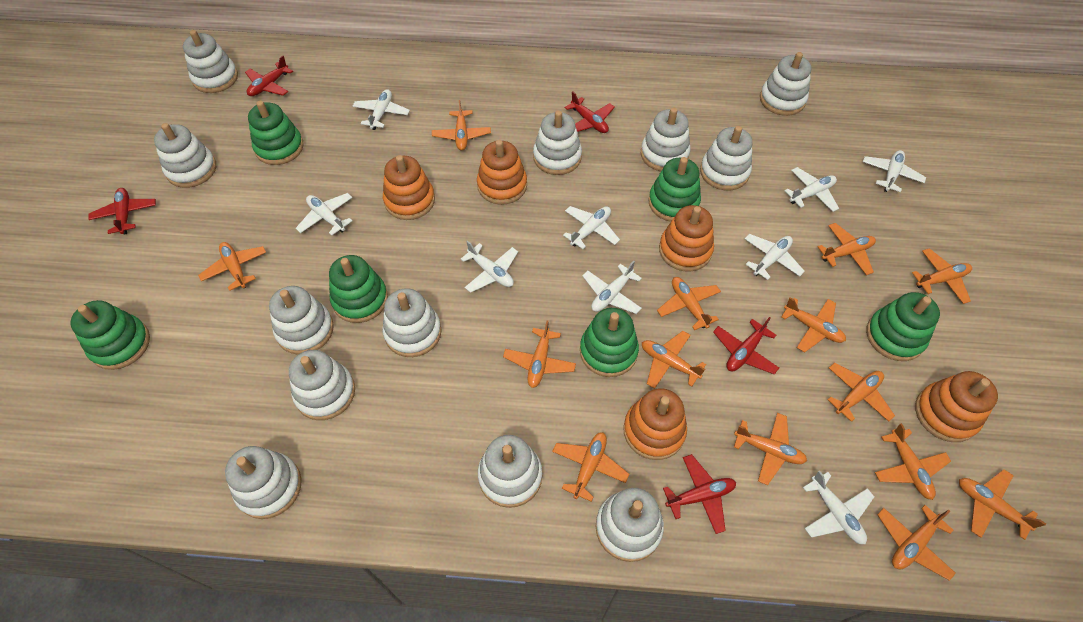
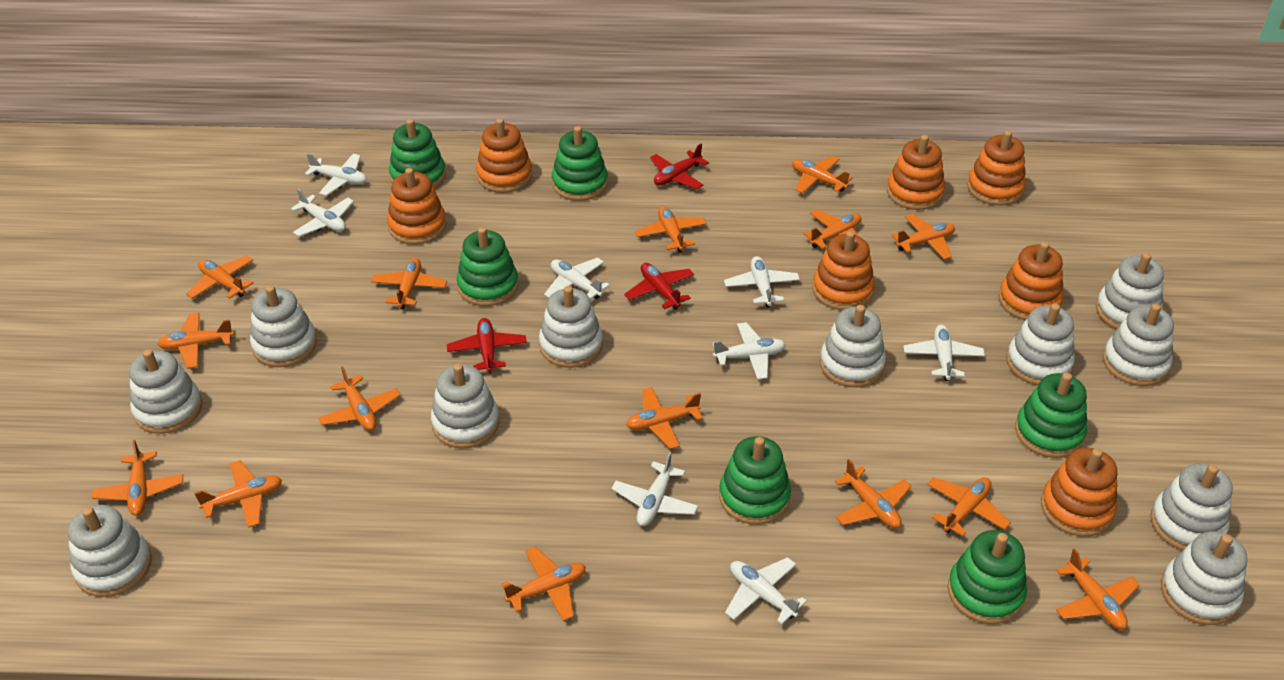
orange plane: 14 -> 15
orange stacking toy: 5 -> 7
red plane: 5 -> 3
white plane: 9 -> 8
white stacking toy: 12 -> 11

